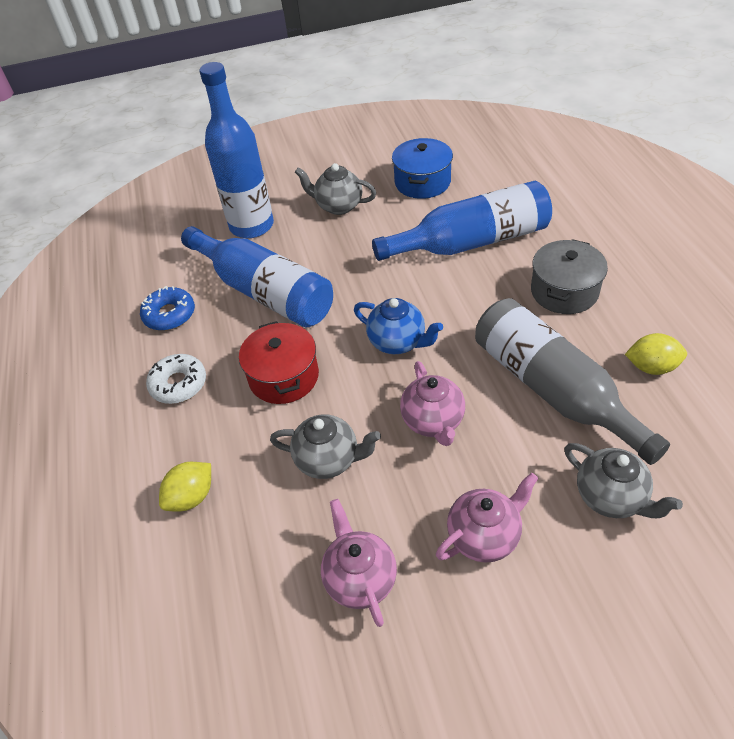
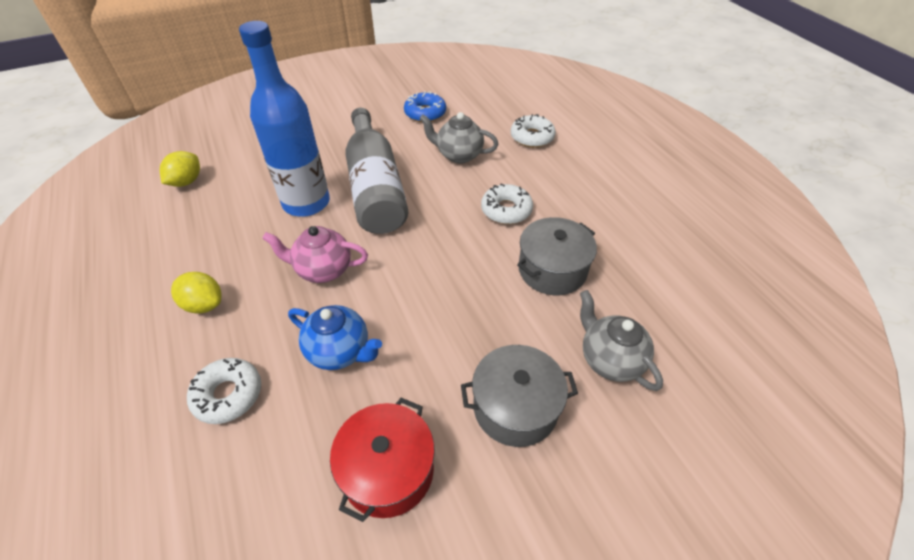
blue bottle: 3 -> 1
blue pot: 1 -> 0
grey pot: 1 -> 2
grey teapot: 3 -> 2
pink teapot: 3 -> 1
white donut: 1 -> 3

